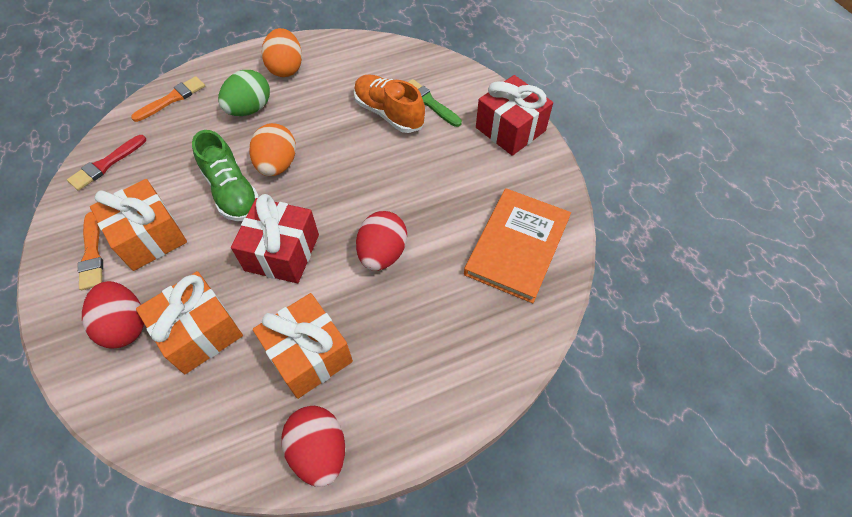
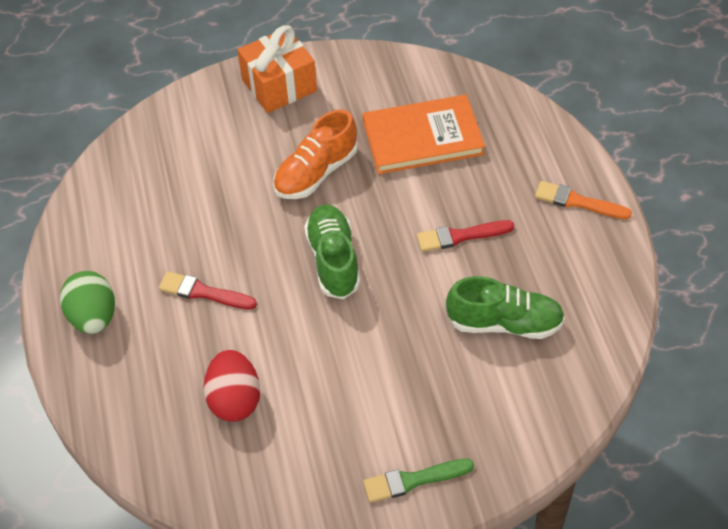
green shoe: 1 -> 2
orange brush: 2 -> 1
orange egg: 2 -> 0
orange gift: 3 -> 1
red brush: 1 -> 2
red egg: 3 -> 1
red gift: 2 -> 0

